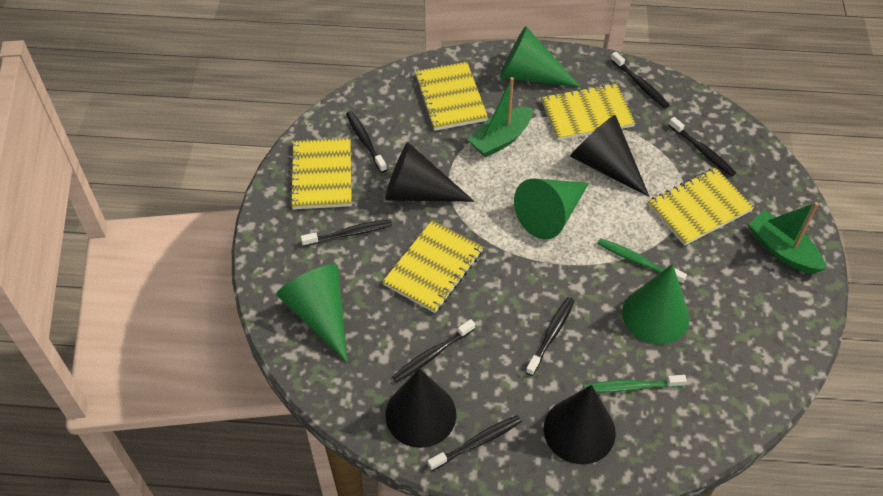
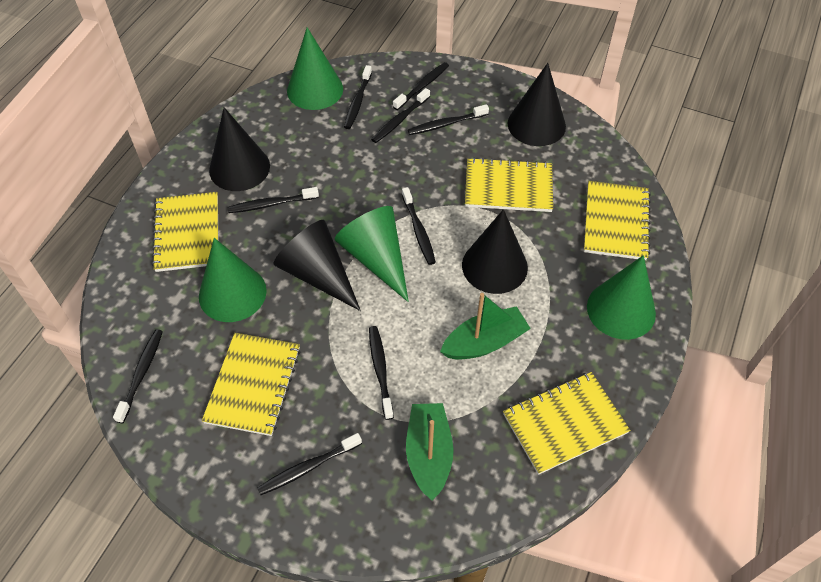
black toothbrush: 7 -> 9
green toothbrush: 2 -> 0

